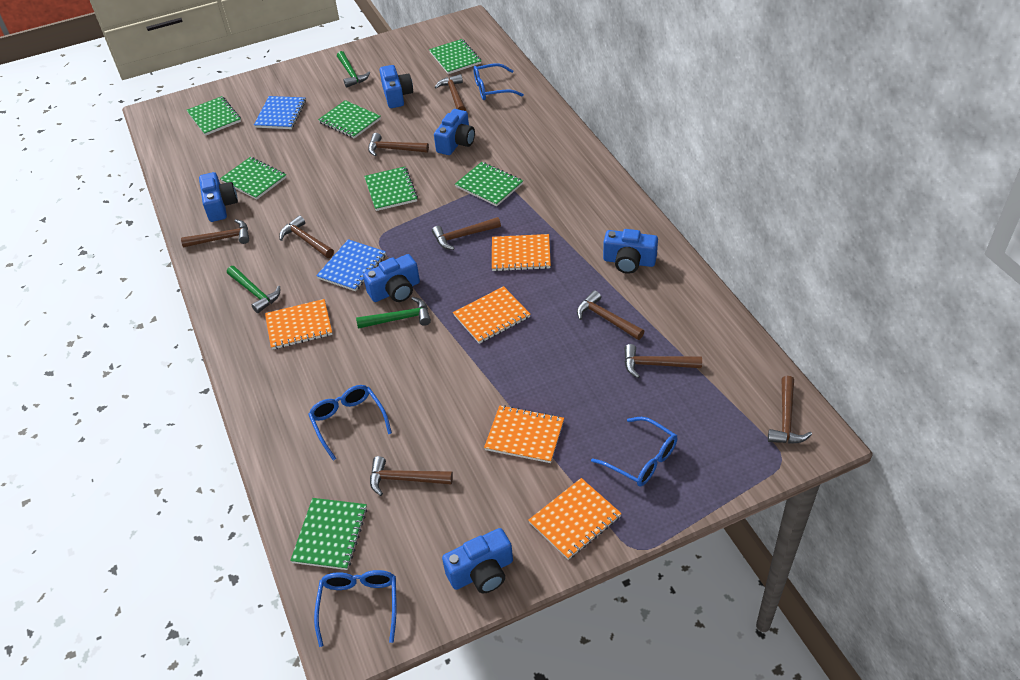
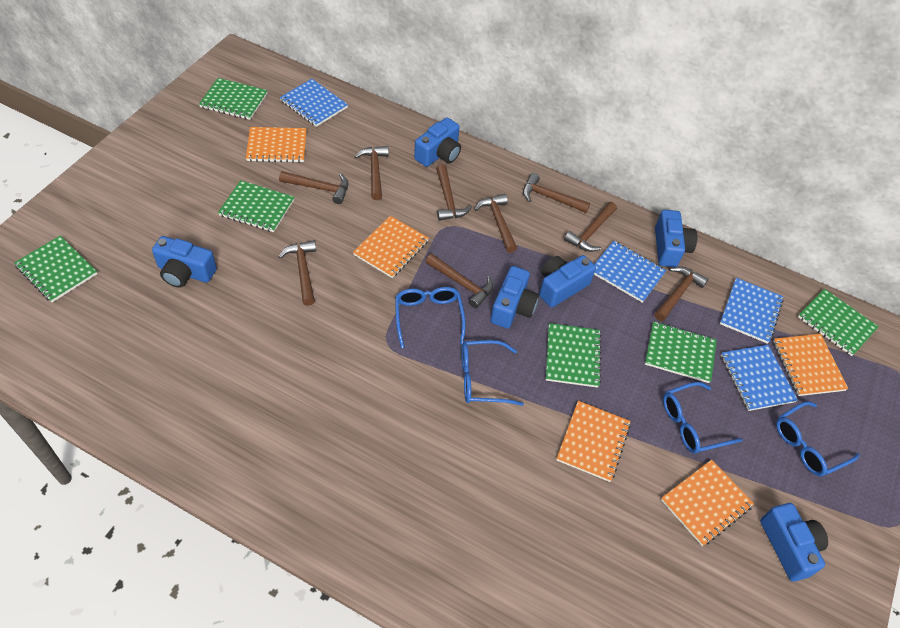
blue notebook: 2 -> 4
green hammer: 3 -> 0
green notebook: 7 -> 6

